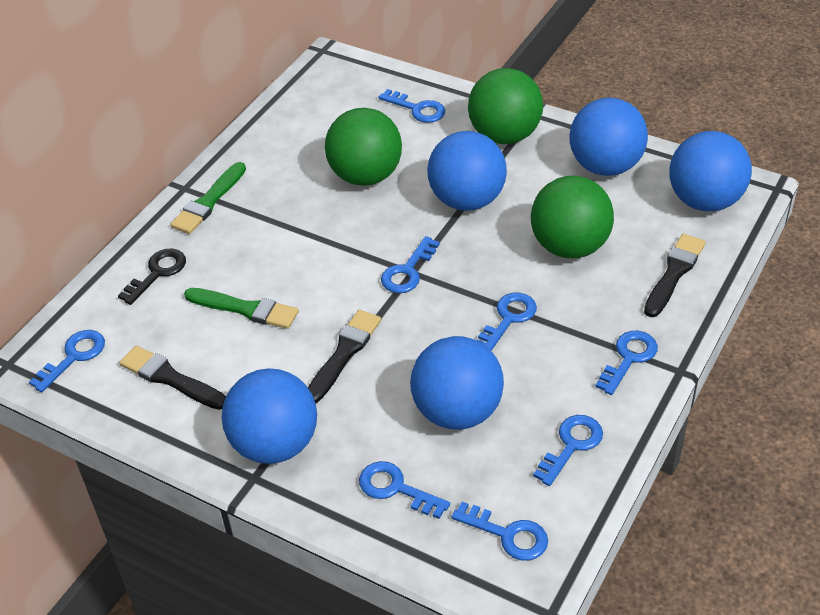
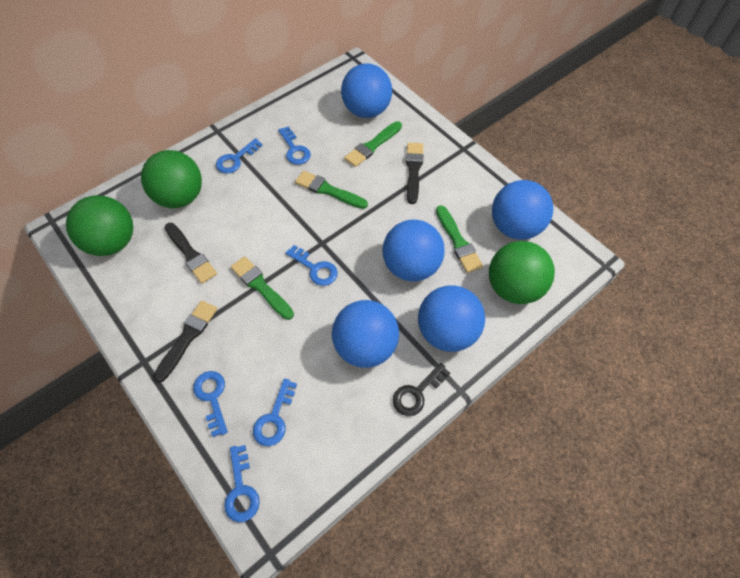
blue key: 8 -> 6
green brush: 2 -> 4

